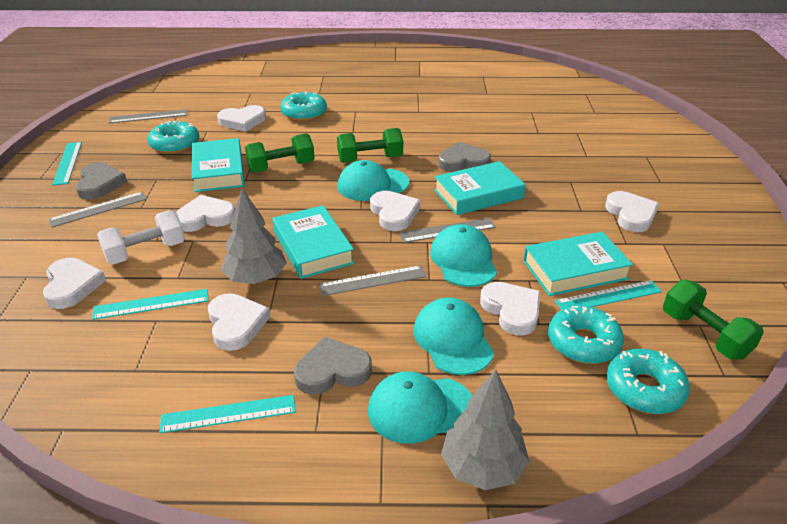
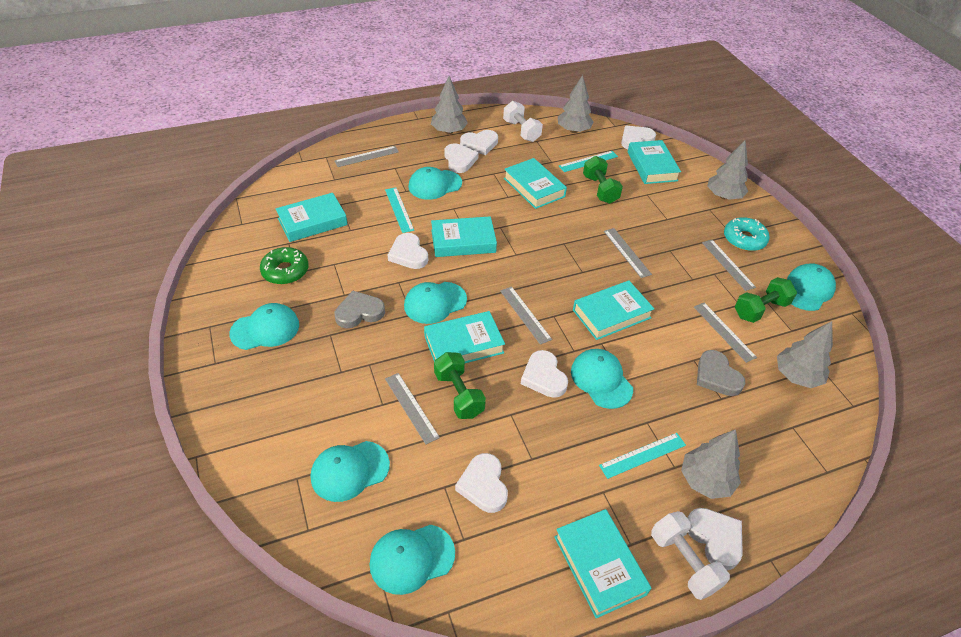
green donut: 0 -> 1
grey heart: 3 -> 2
grey ruler: 4 -> 6
grey tree: 2 -> 5
turquoise book: 4 -> 7
turquoise cap: 4 -> 7
turquoise donut: 4 -> 1
turquoise ruler: 4 -> 3
white dumbbell: 1 -> 2

